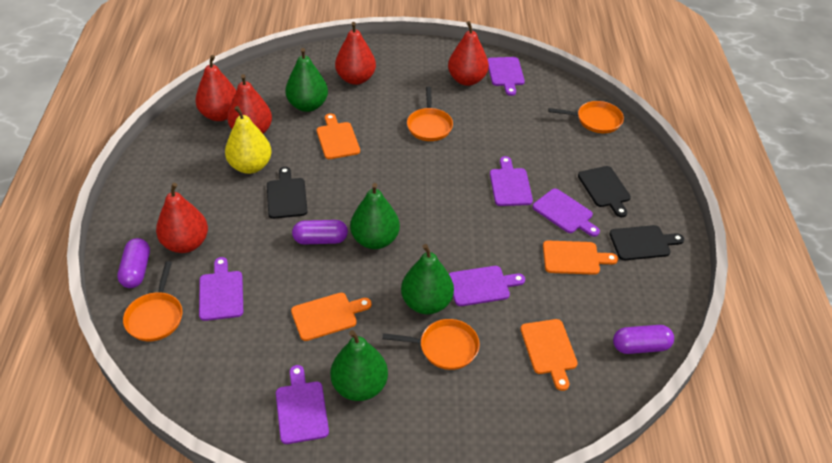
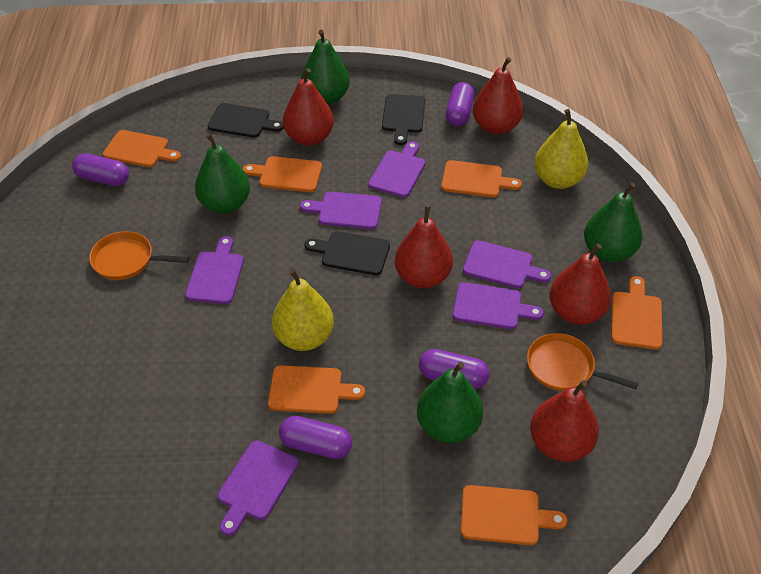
orange cutting board: 4 -> 6
orange pan: 4 -> 2
purple capsule: 3 -> 4
yellow pear: 1 -> 2

